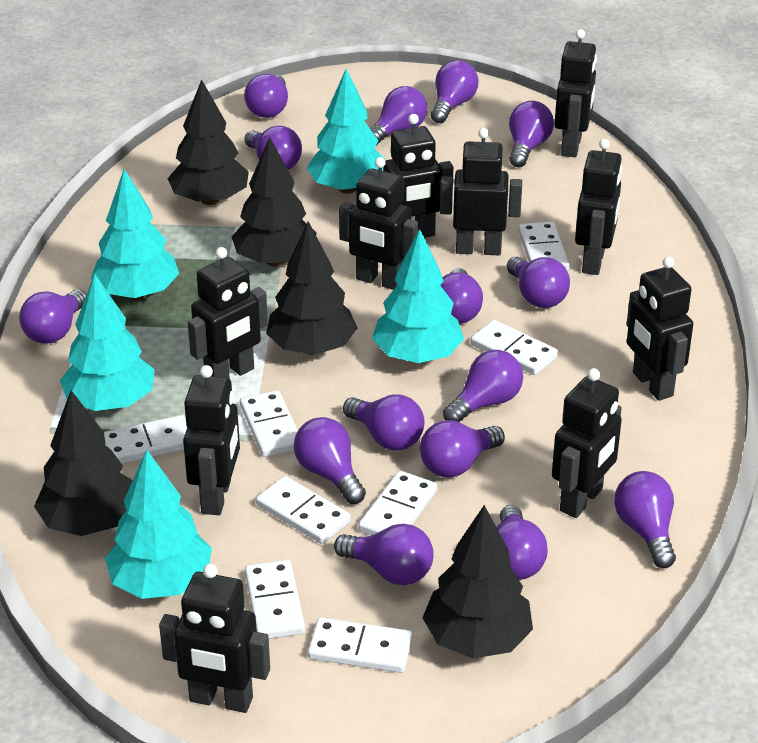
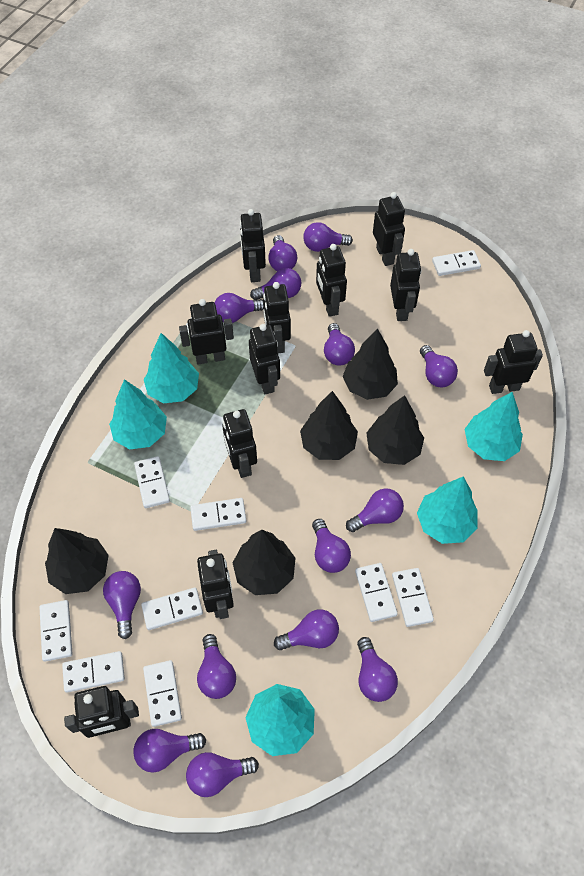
black robot: 10 -> 11
purple light bulb: 15 -> 14
white domino: 8 -> 9

